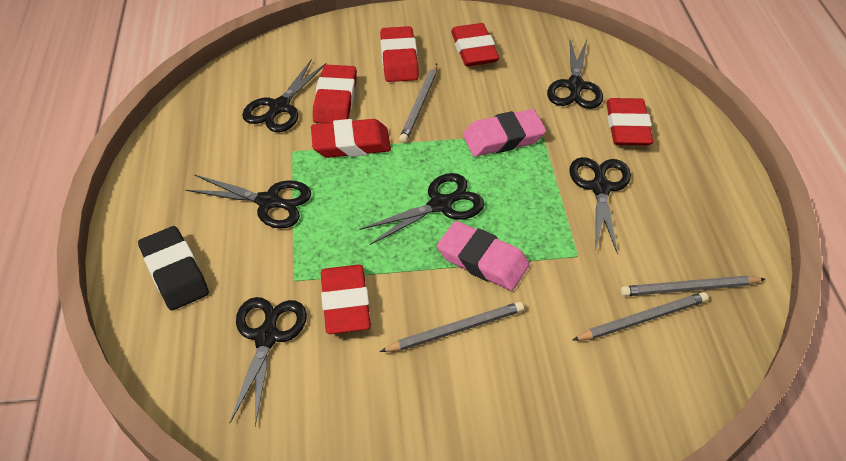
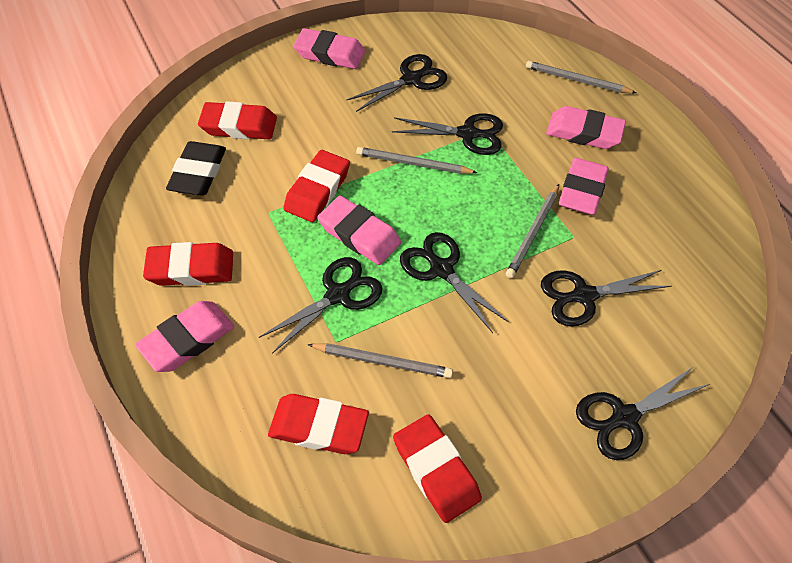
pink eraser: 2 -> 5
red eraser: 6 -> 5

